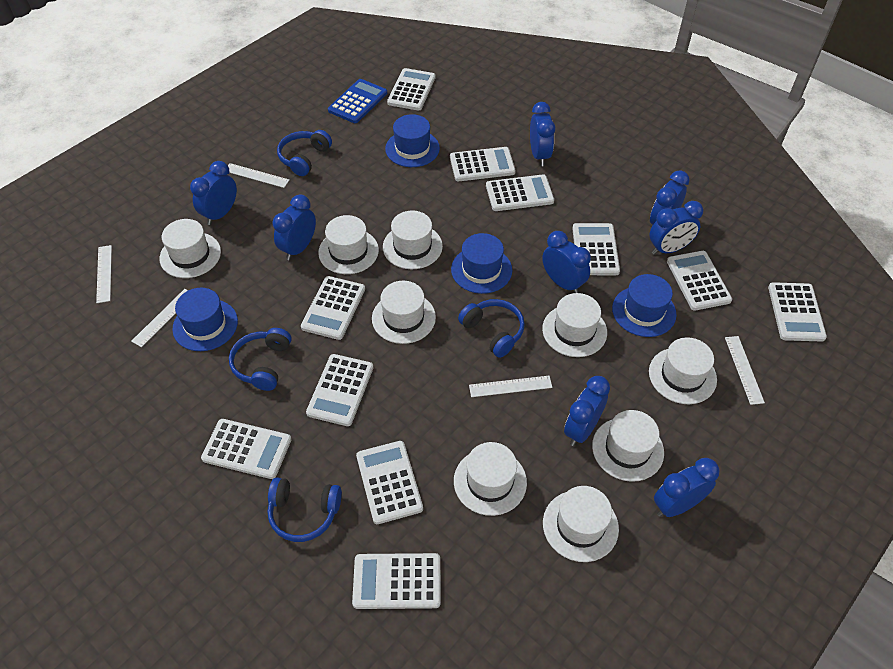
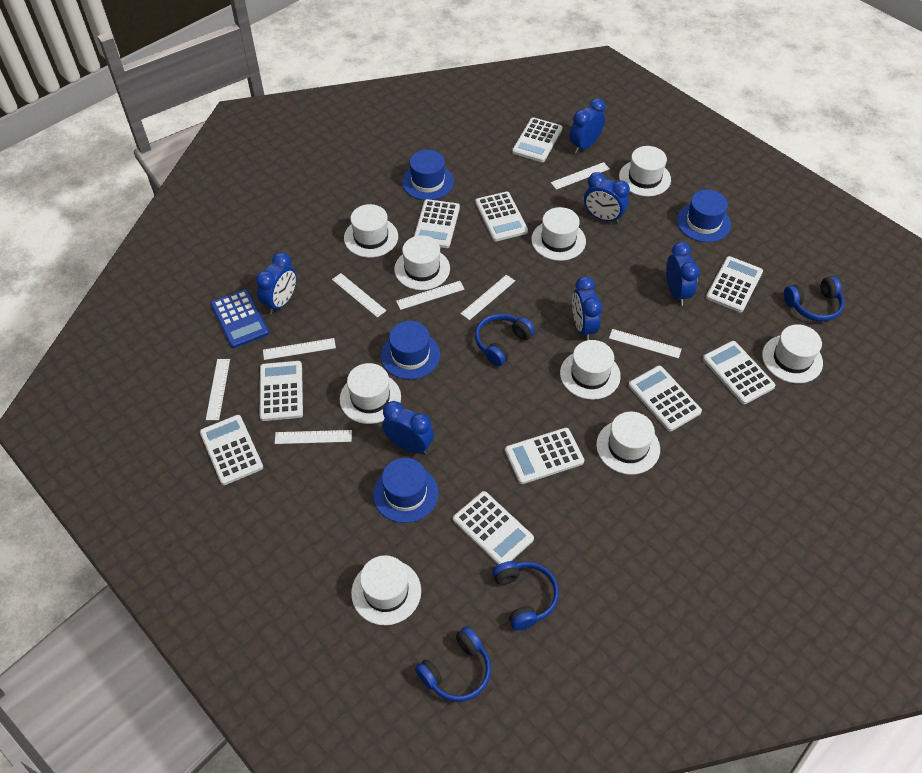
blue clock: 8 -> 6
white calculator: 11 -> 10
white ruler: 5 -> 8

